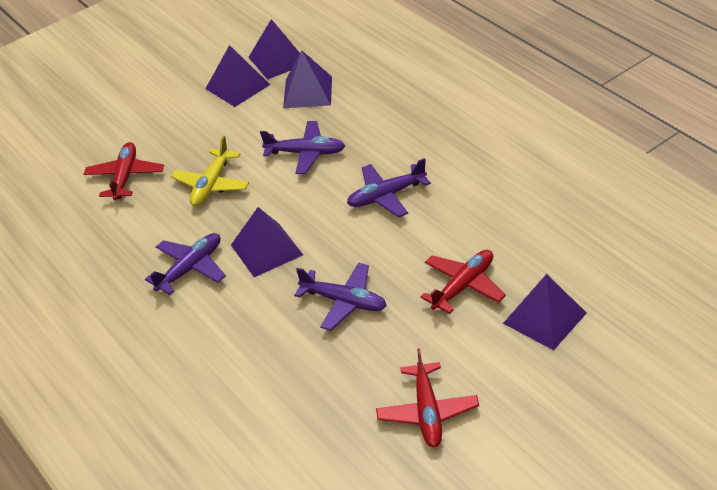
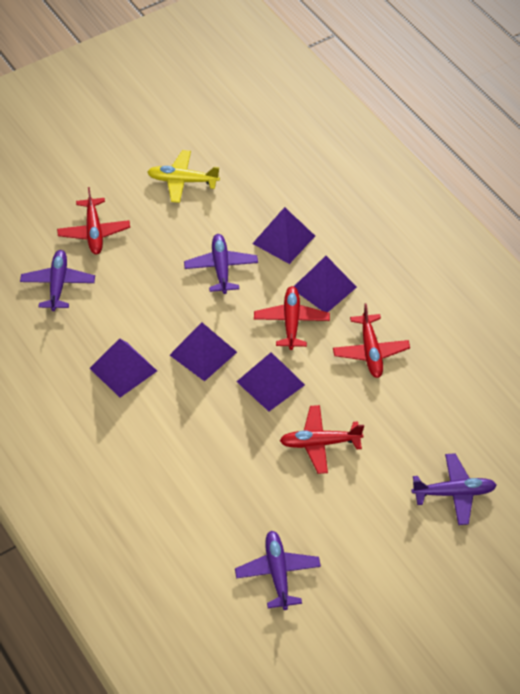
red plane: 3 -> 4

